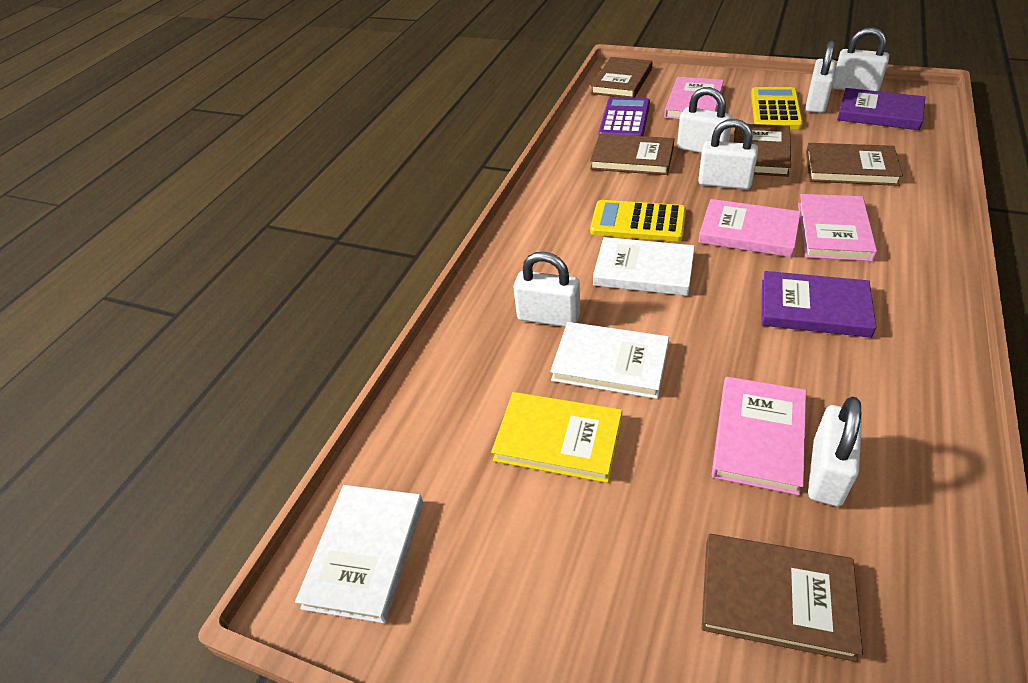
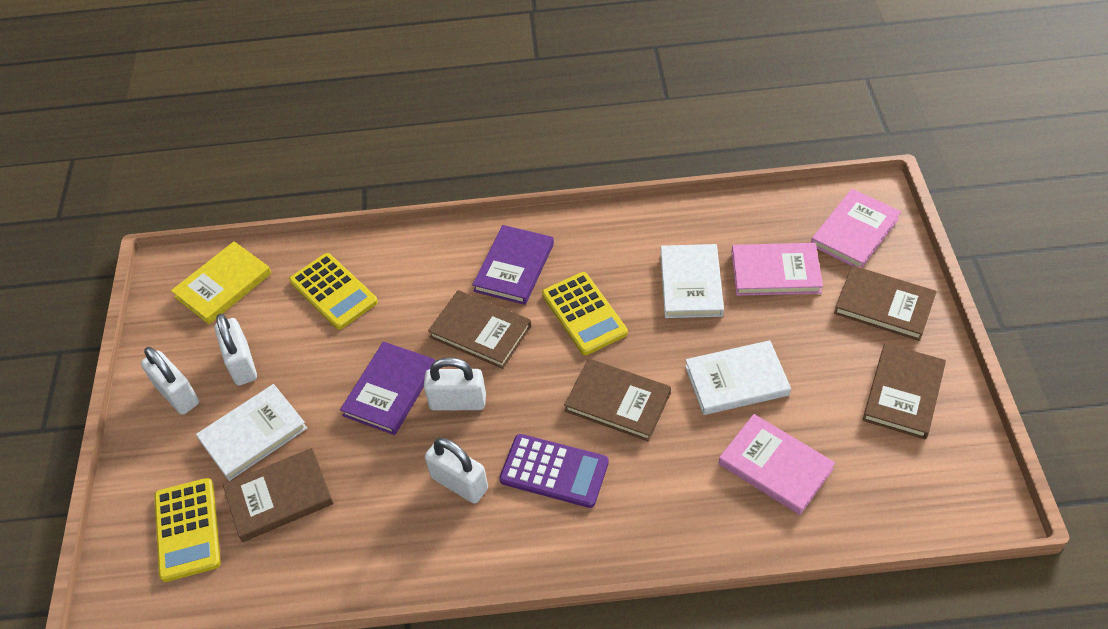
pink book: 4 -> 3
white padlock: 6 -> 4
yellow calculator: 2 -> 3

